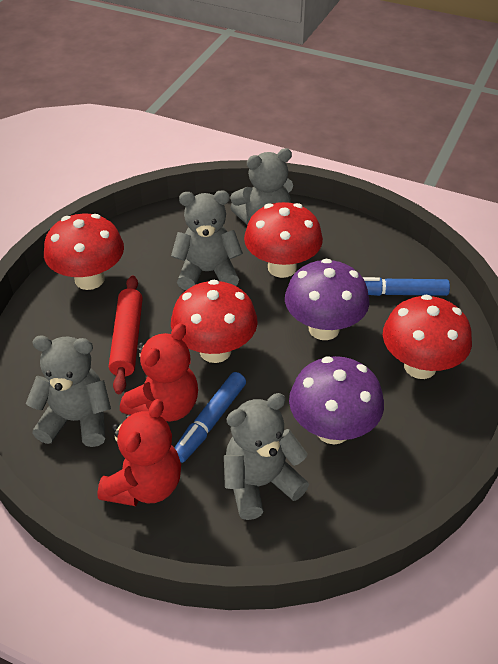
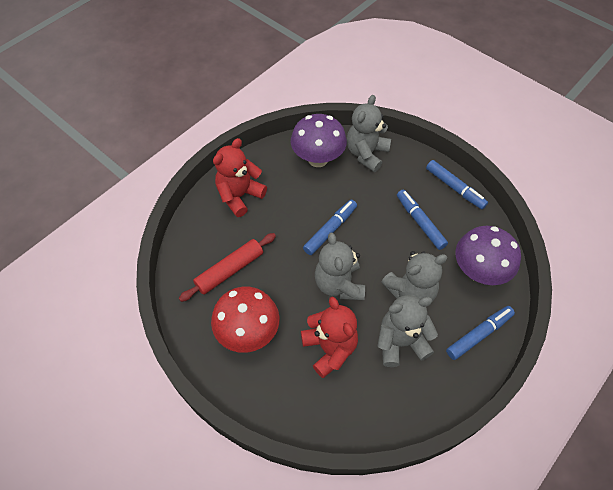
blue marker: 2 -> 4
red mushroom: 4 -> 1

